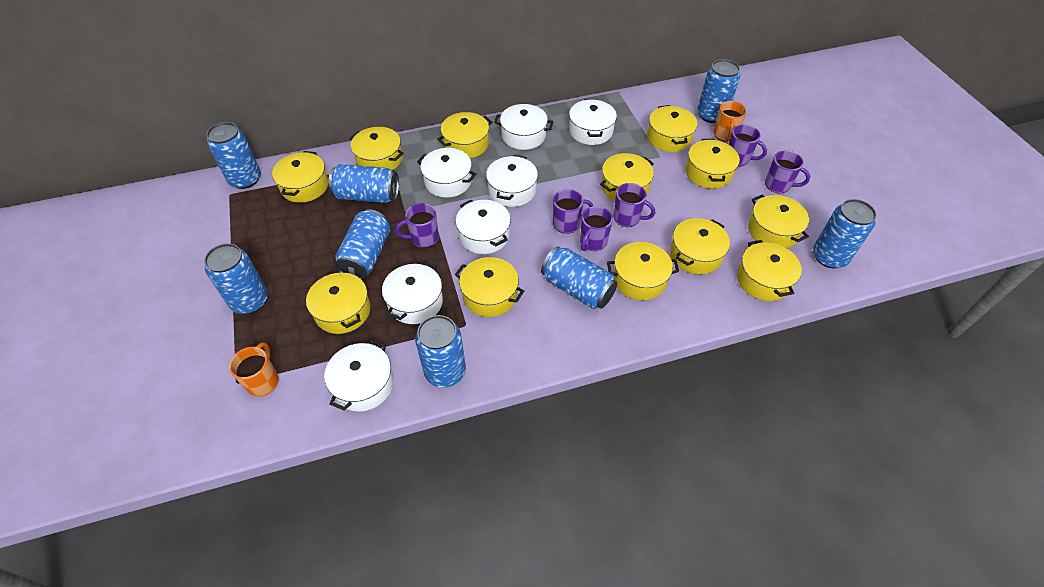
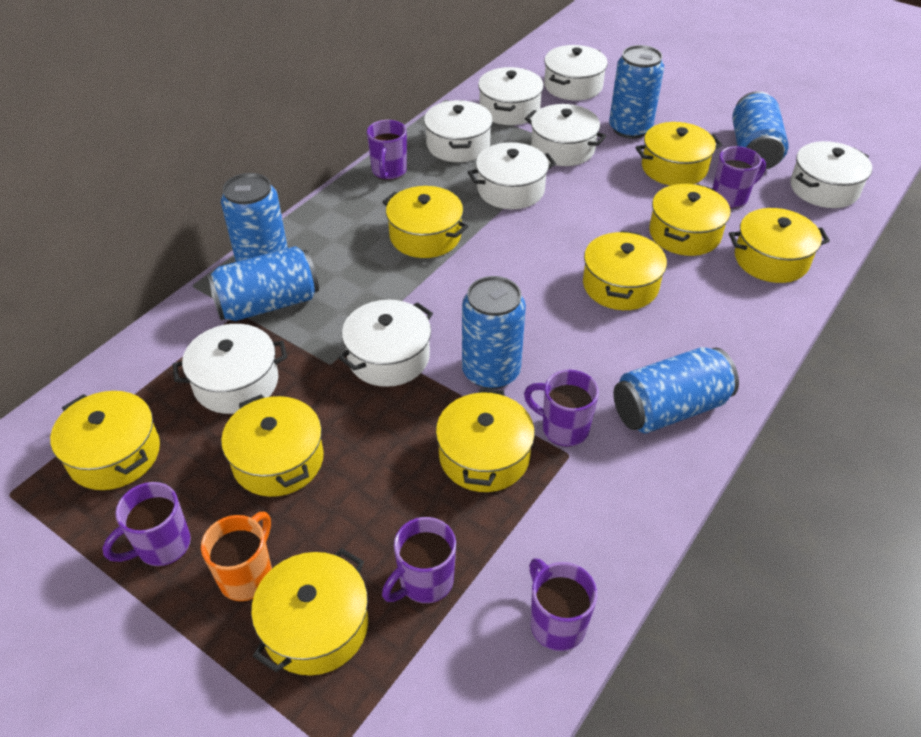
blue can: 8 -> 6
orange mug: 2 -> 1
white pot: 7 -> 8
yellow pot: 12 -> 9

